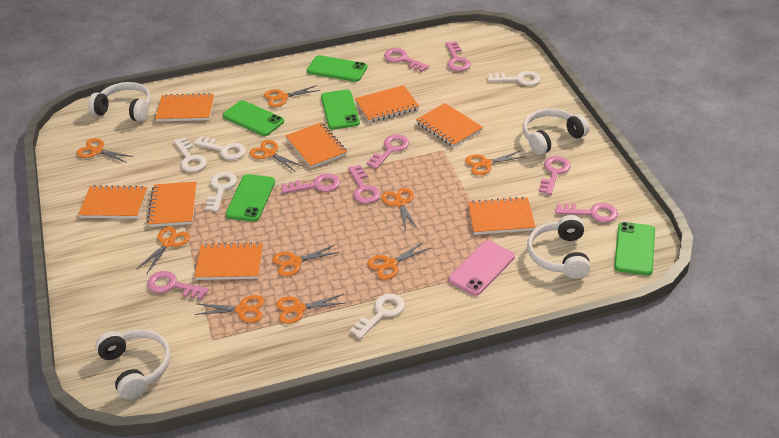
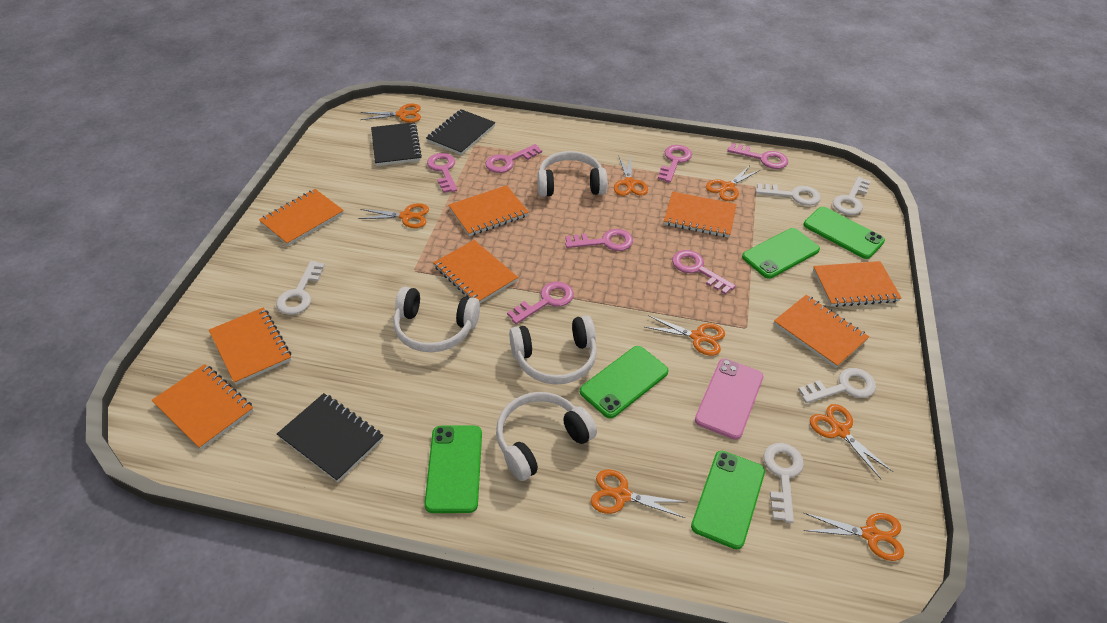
black notebook: 0 -> 3
orange scissors: 10 -> 8
pink key: 8 -> 7

